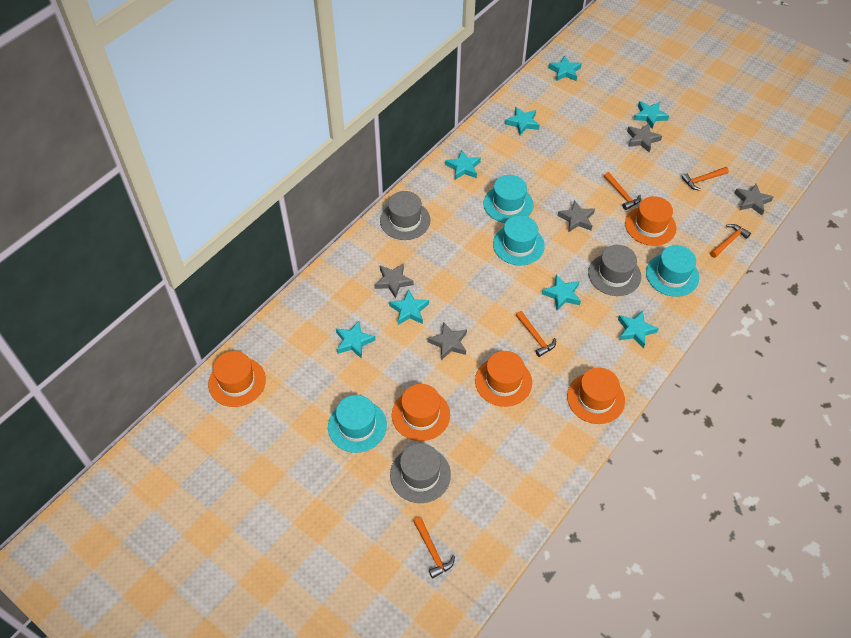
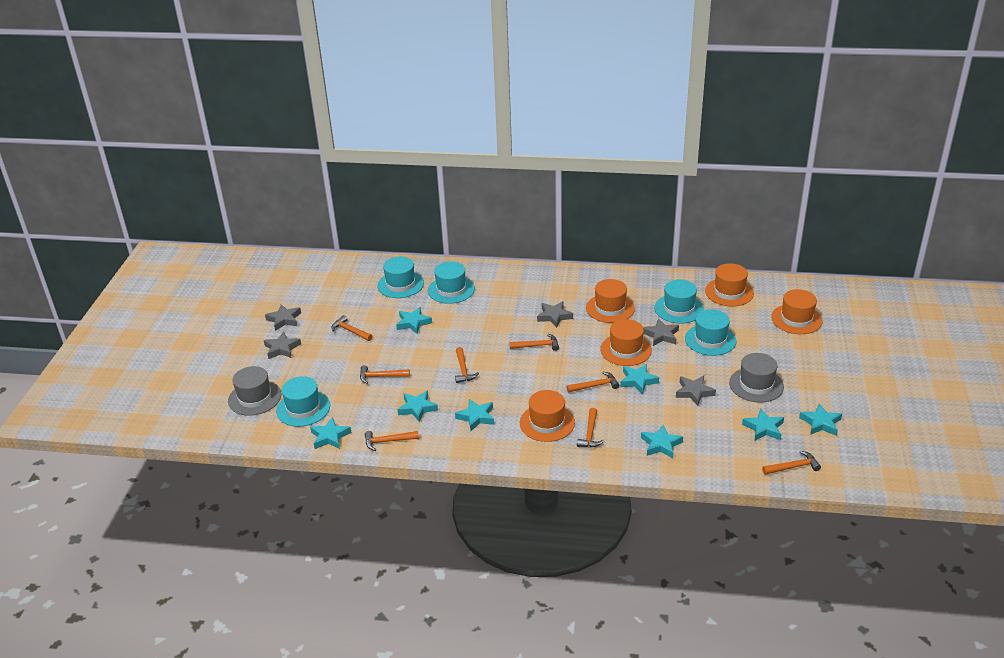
grey hat: 3 -> 2
orange hammer: 5 -> 8
turquoise hat: 4 -> 5

